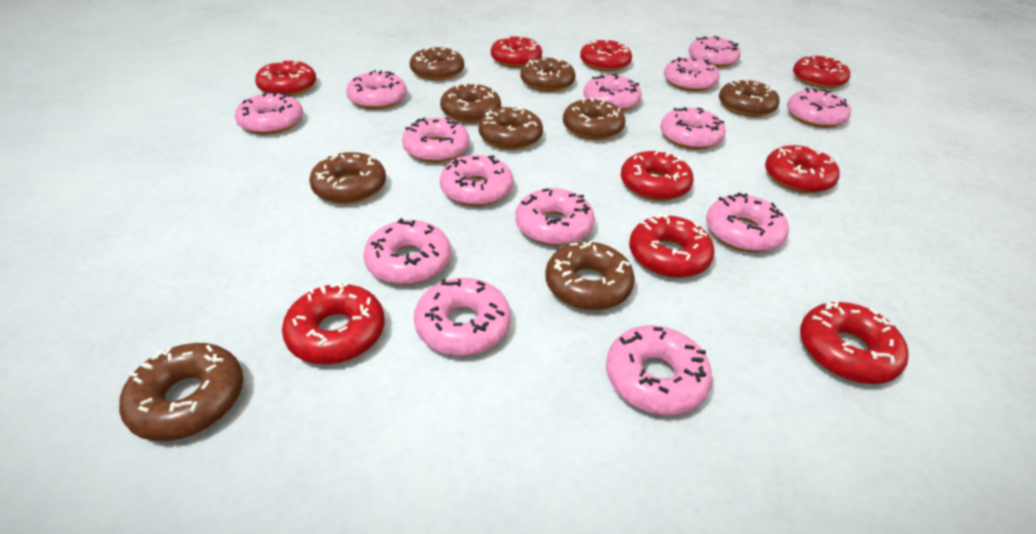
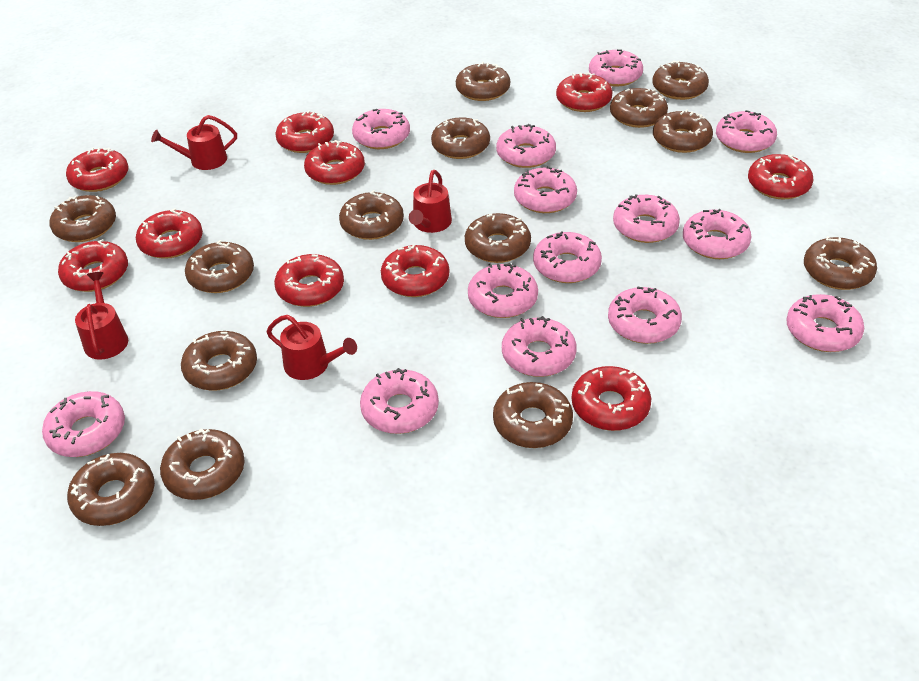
brown donut: 9 -> 14
red donut: 9 -> 10
red watering can: 0 -> 4

